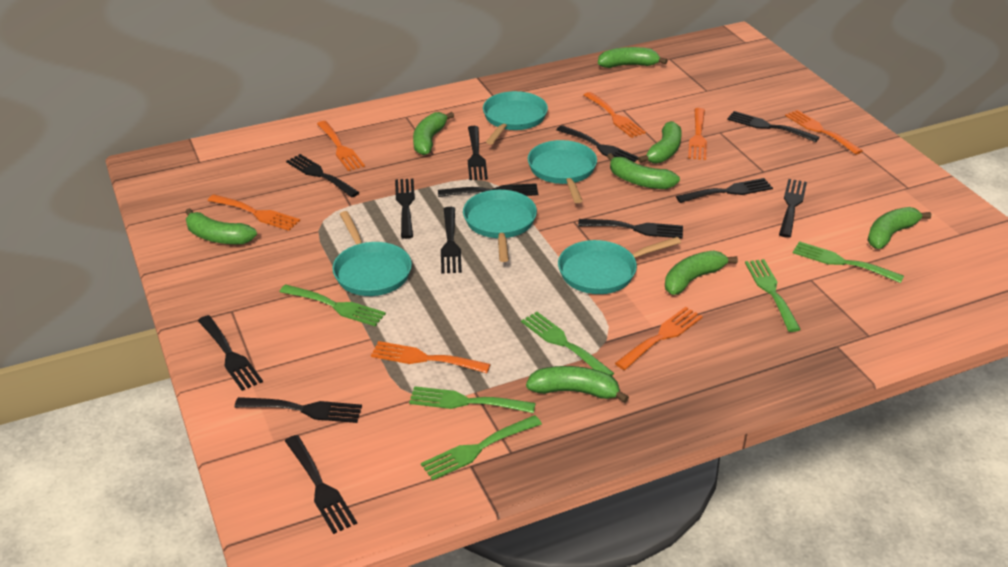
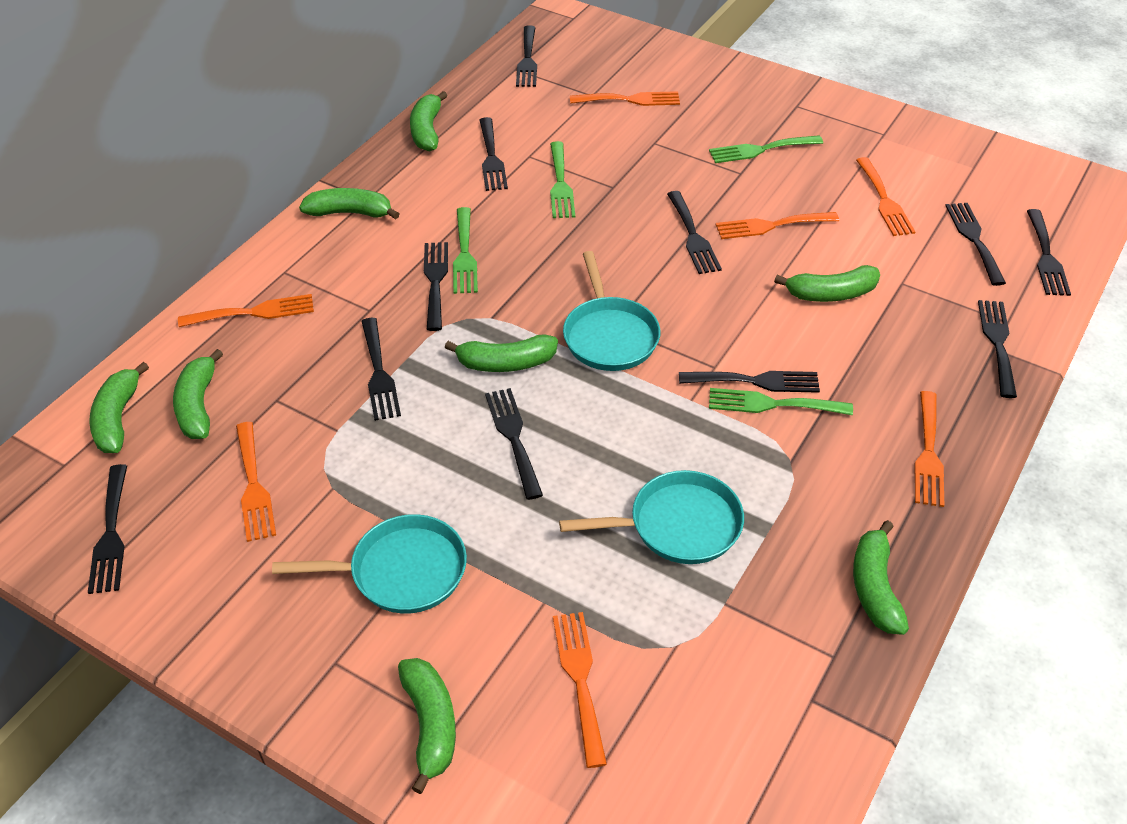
black fork: 13 -> 11
green fork: 6 -> 4
turquoise pan: 5 -> 3

